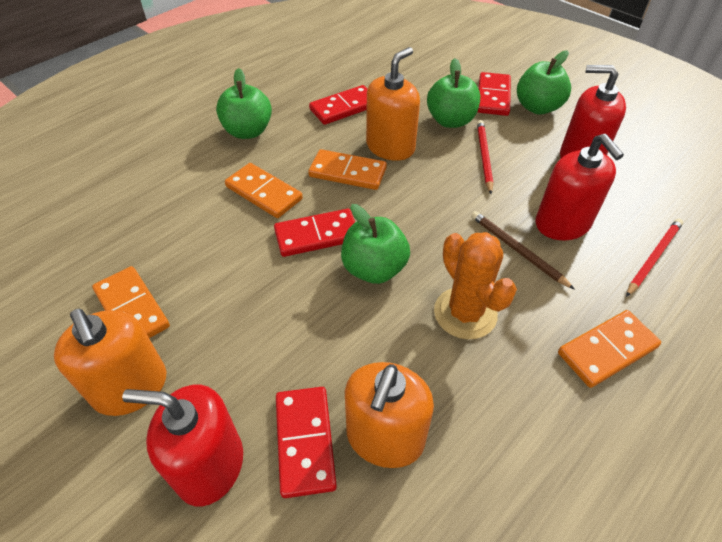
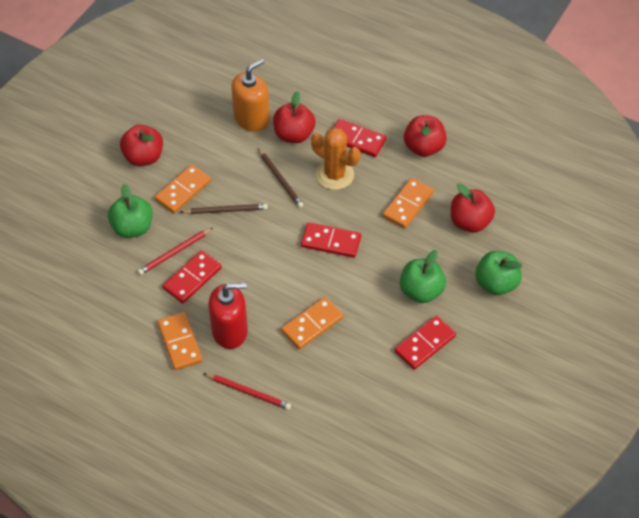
brown pencil: 1 -> 2
green apple: 4 -> 3
orange soap dispenser: 3 -> 1
red apple: 0 -> 4
red soap dispenser: 3 -> 1

